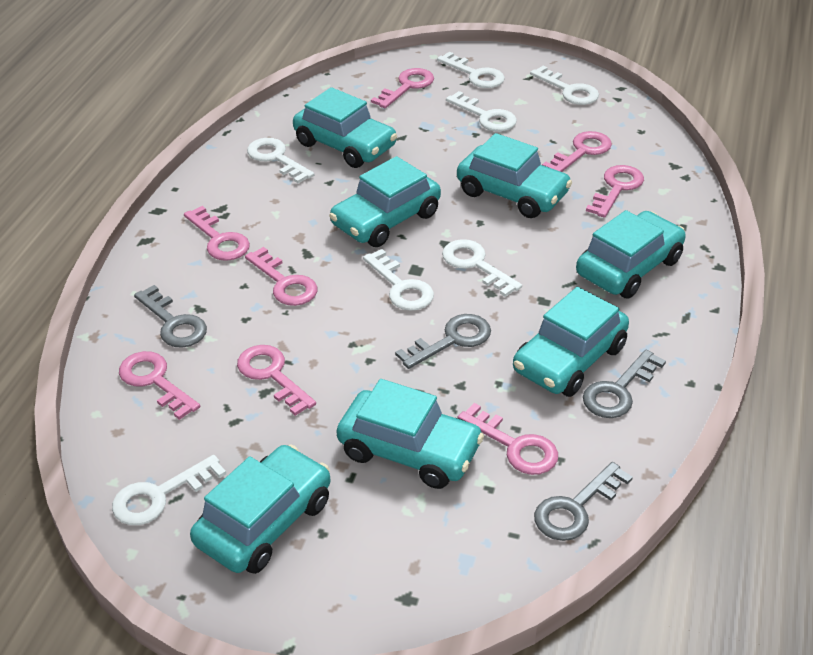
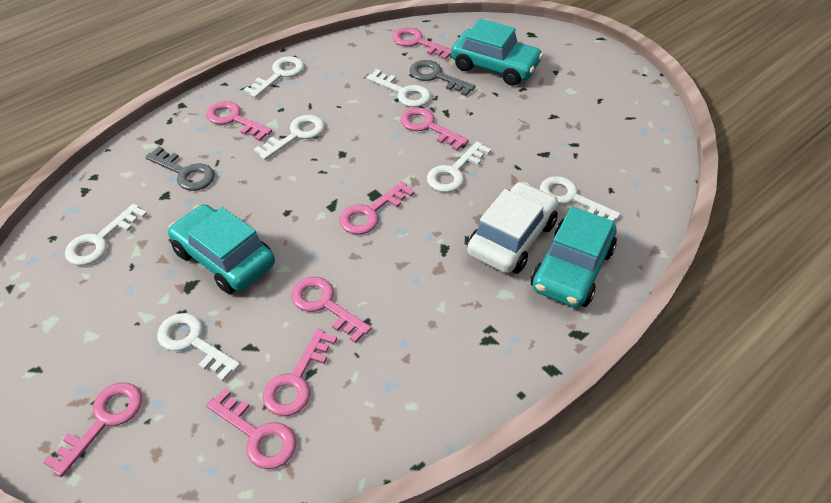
grey key: 4 -> 2
turquoise car: 7 -> 3
white car: 0 -> 1

